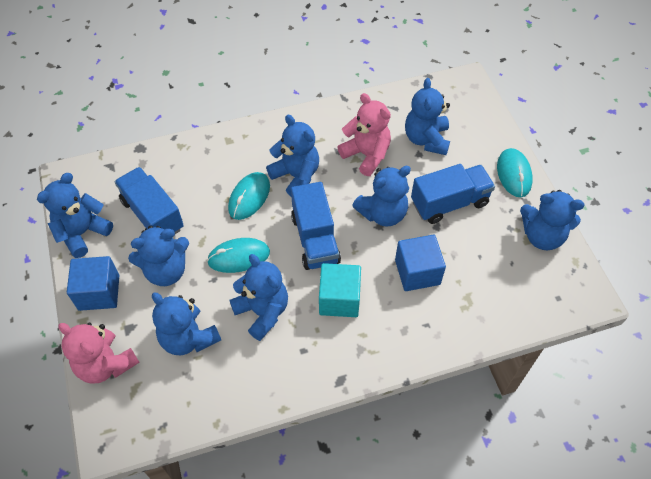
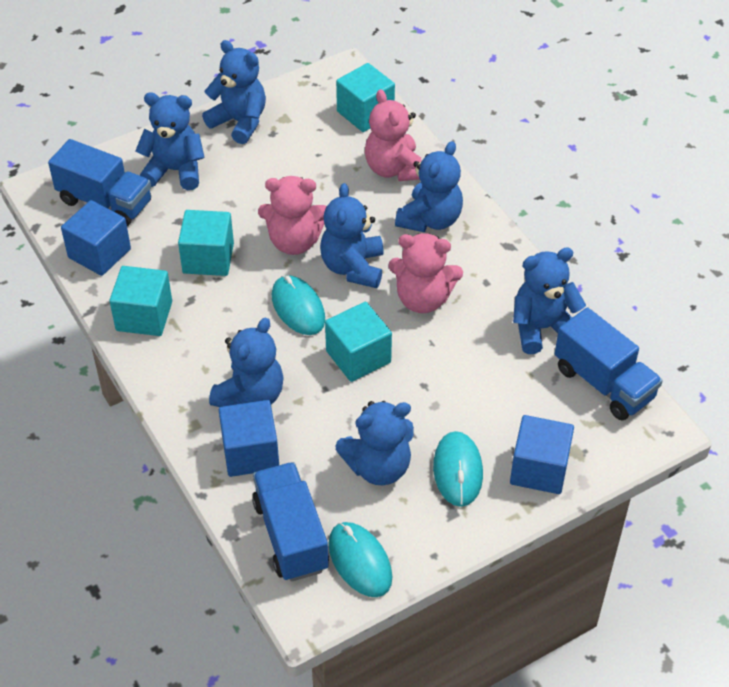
blue cube: 2 -> 3
blue teddy bear: 8 -> 7
pink teddy bear: 2 -> 3
turquoise cube: 1 -> 4

